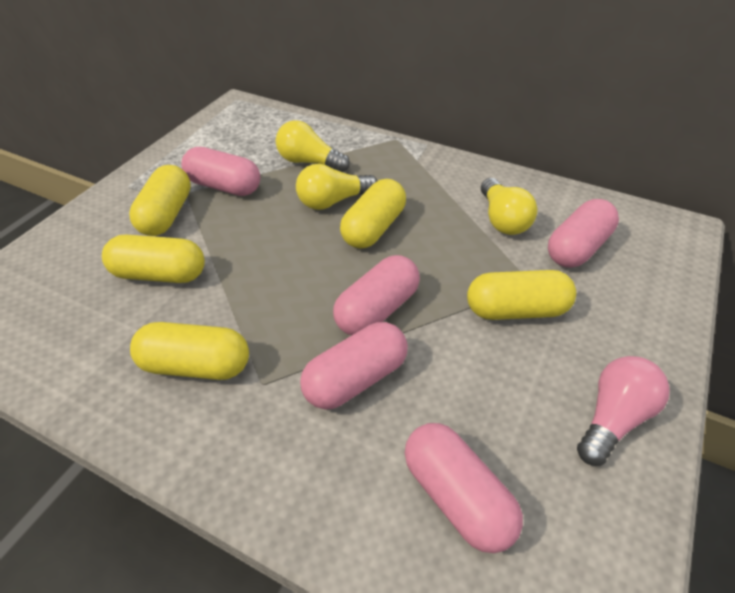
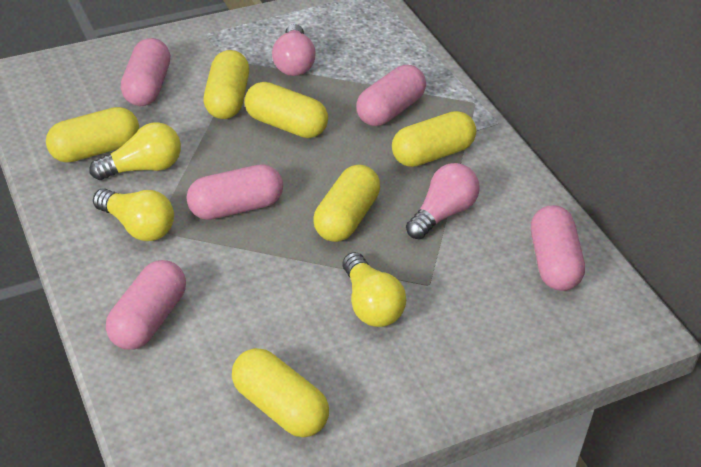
pink light bulb: 1 -> 2
yellow capsule: 5 -> 6

